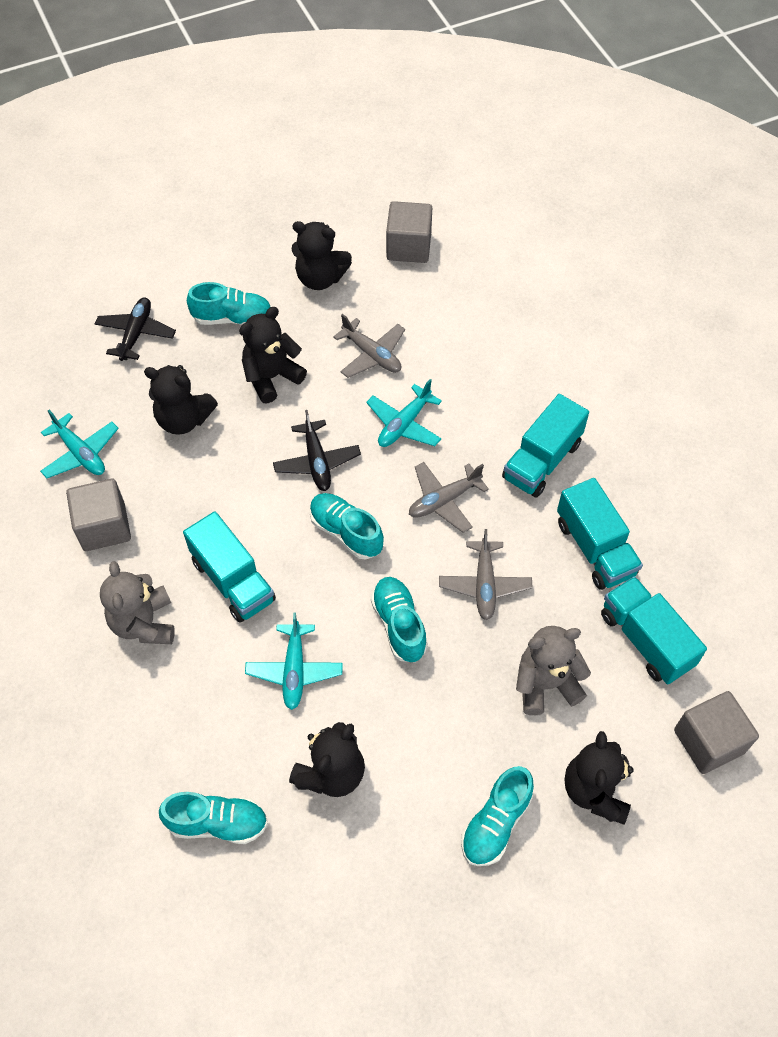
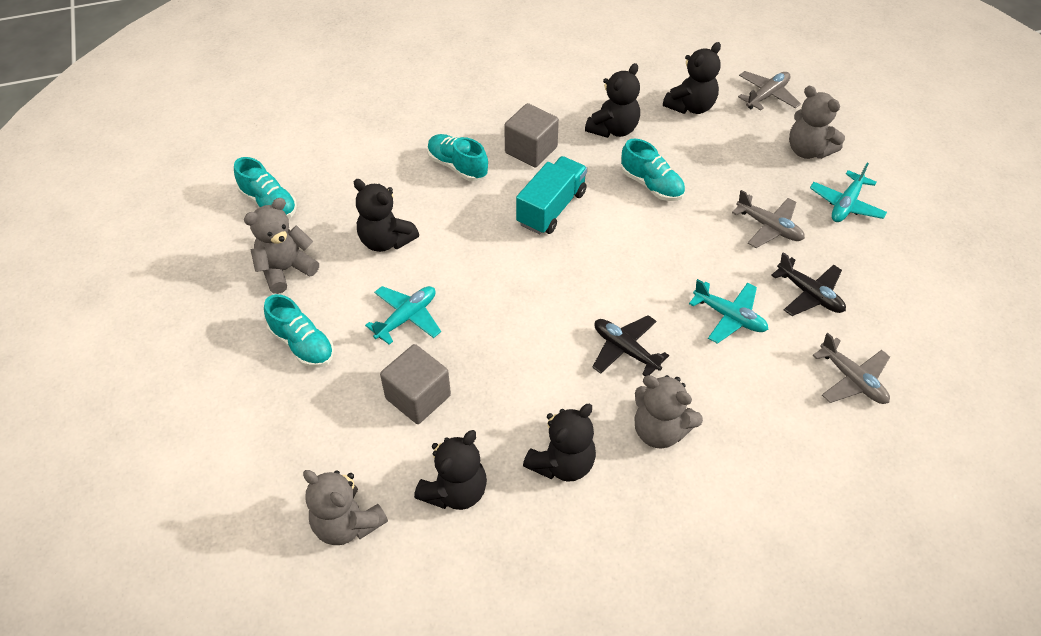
grey cube: 3 -> 2
grey teddy bear: 2 -> 4
turquoise shoe: 5 -> 4
turquoise truck: 4 -> 1

